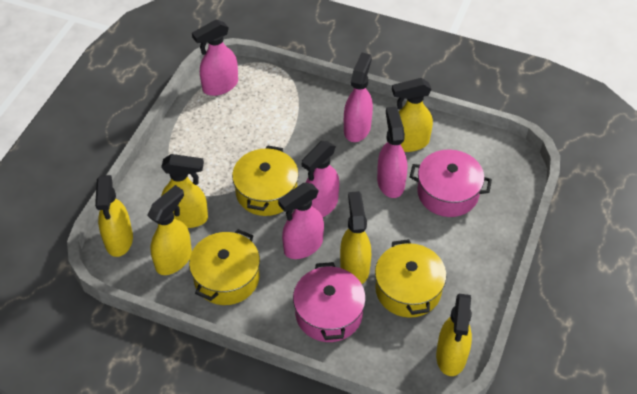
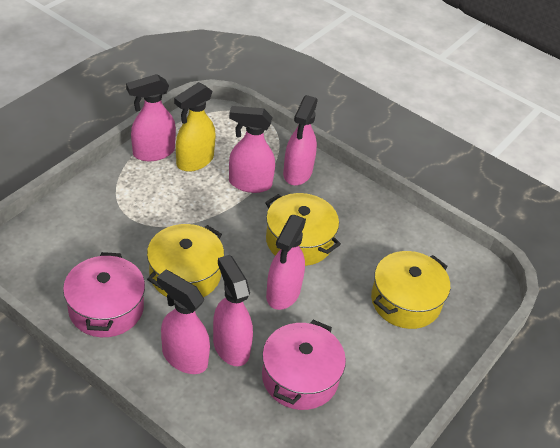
pink spray bottle: 5 -> 6
yellow spray bottle: 6 -> 1

